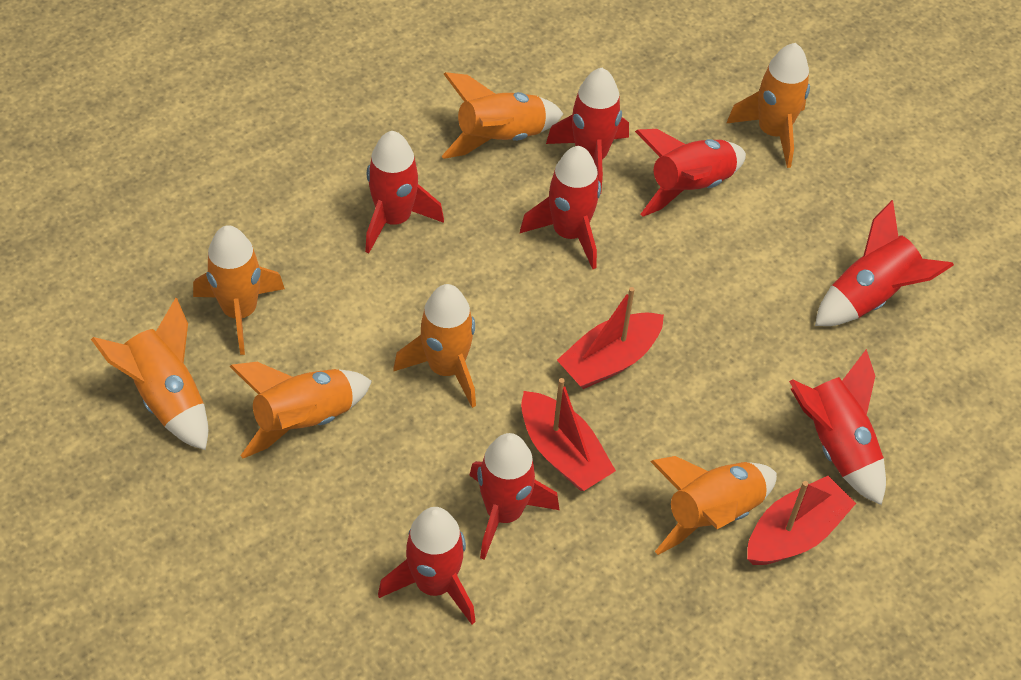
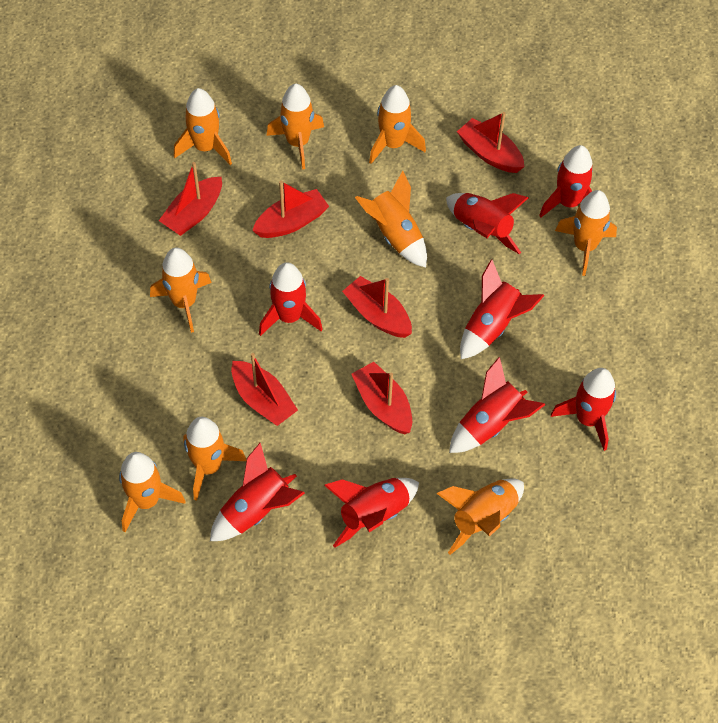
orange rocket: 7 -> 9
red boat: 3 -> 6

